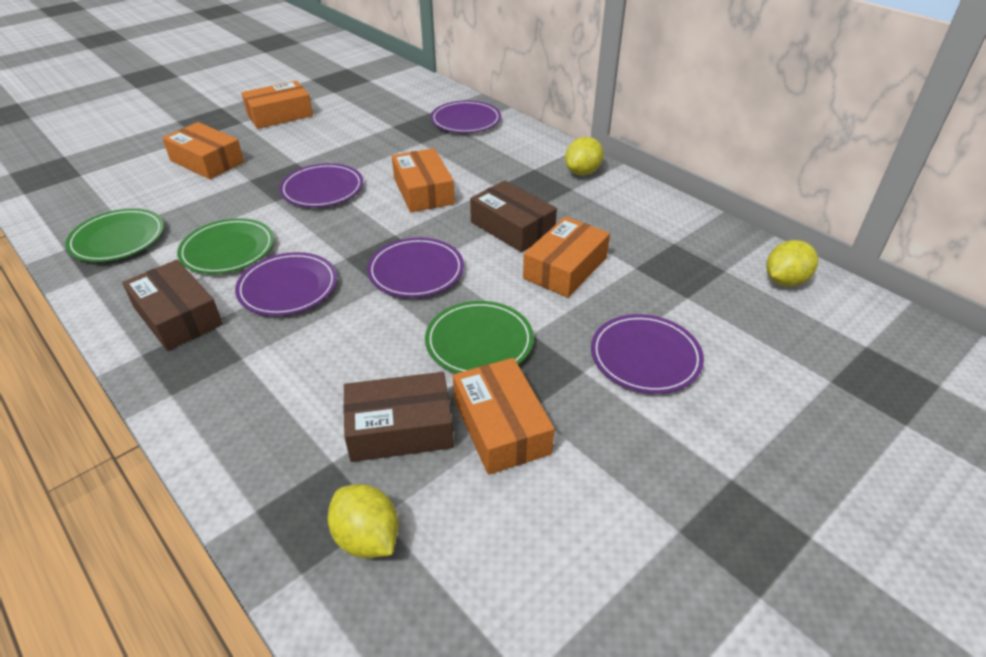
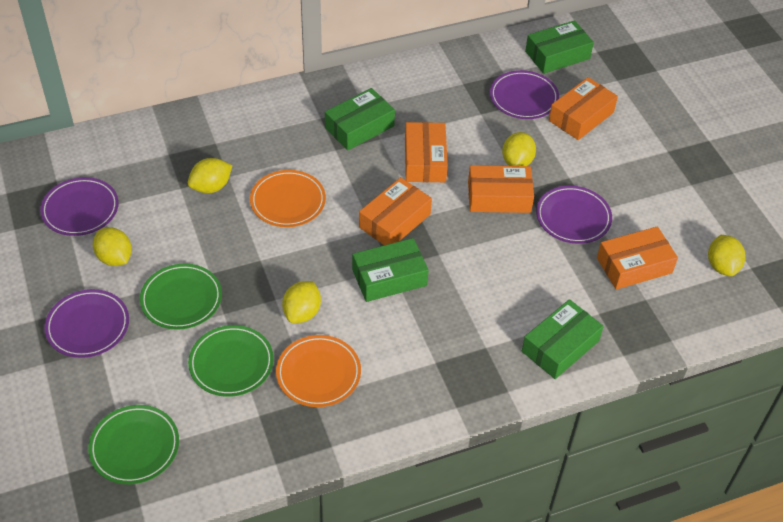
brown box: 3 -> 0
green box: 0 -> 4
orange plate: 0 -> 2
purple plate: 5 -> 4
yellow lemon: 3 -> 5

